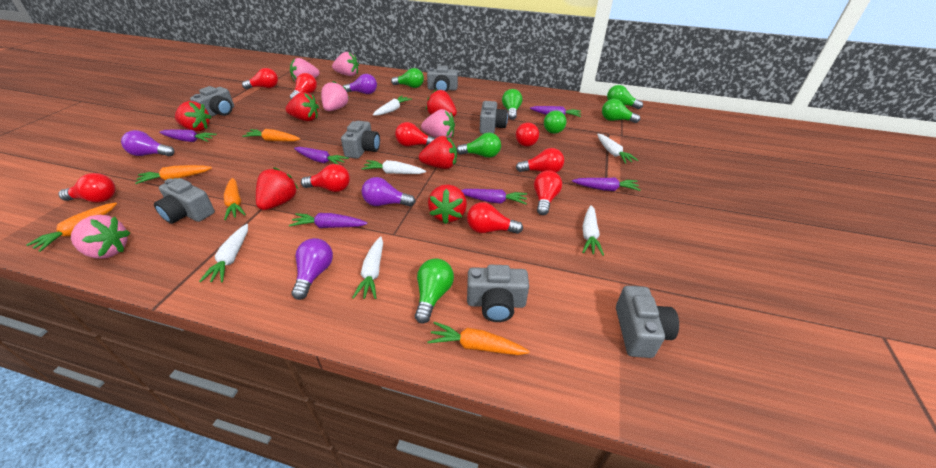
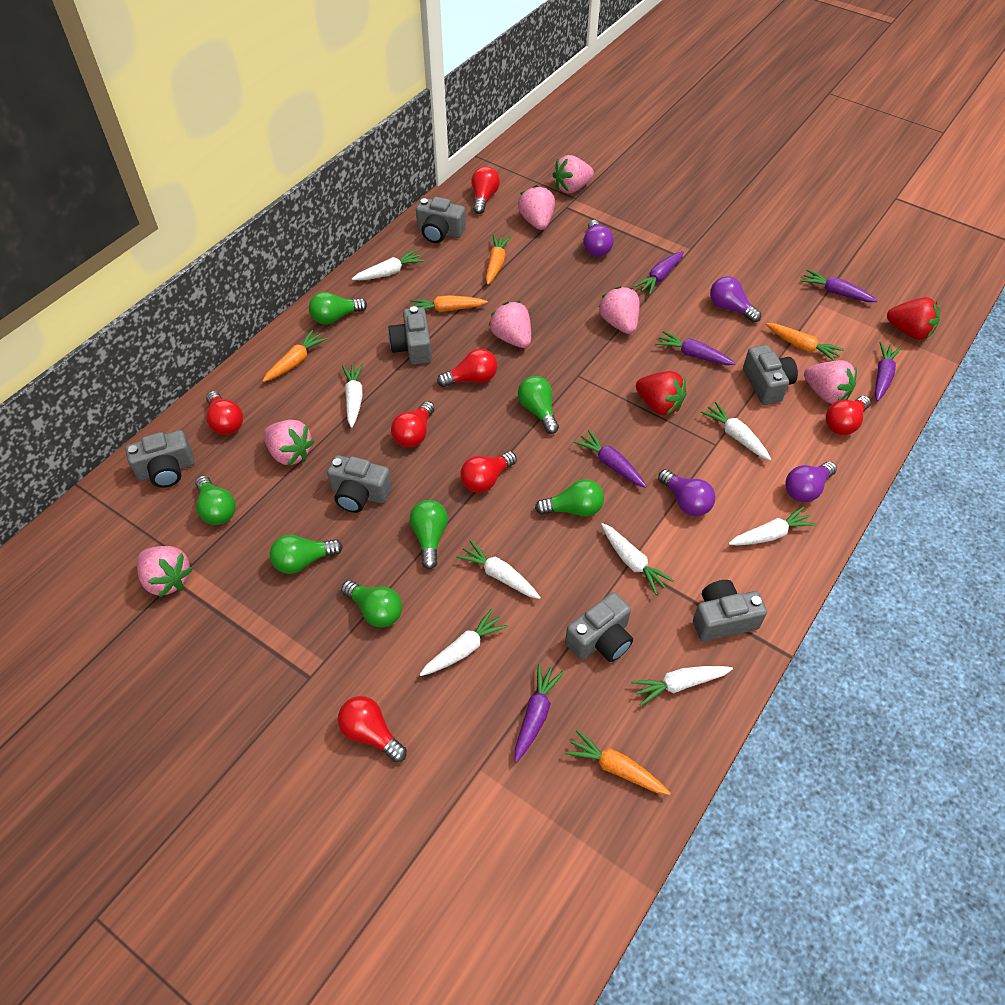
pink strawberry: 5 -> 7
red light bulb: 9 -> 7
red strawberry: 6 -> 2
white carrot: 6 -> 8

